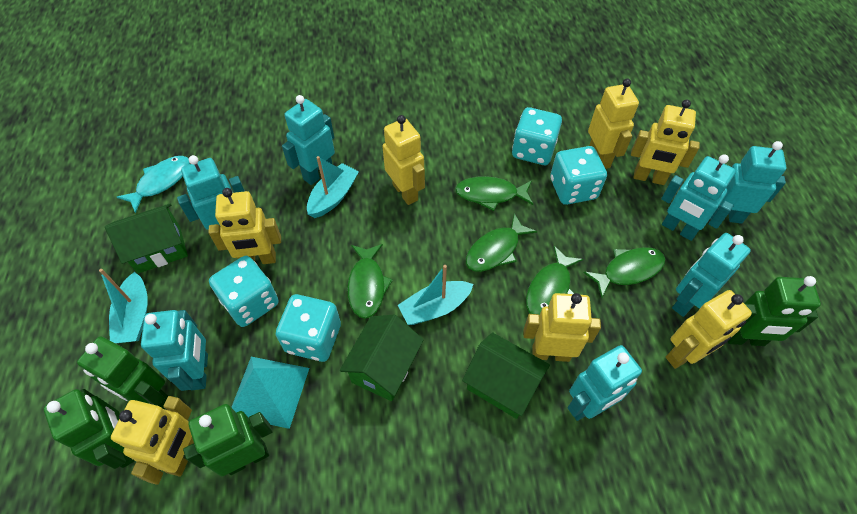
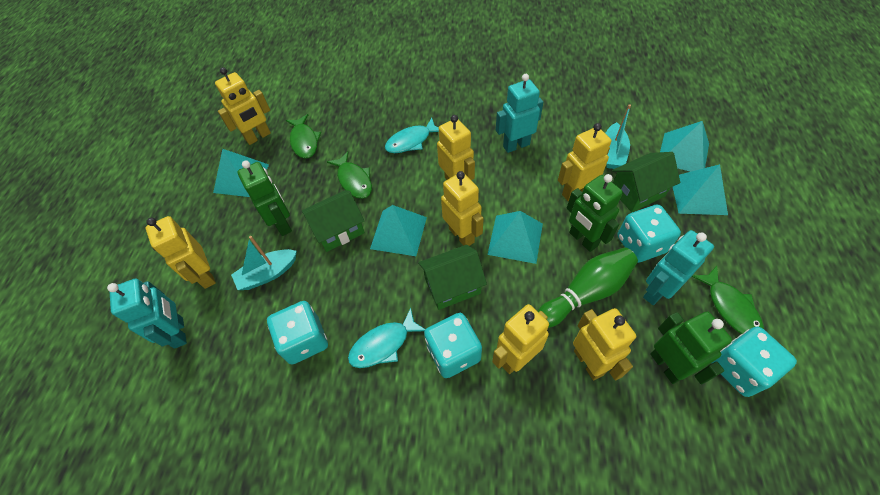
green bowling pin: 0 -> 1
green fish: 5 -> 3
green robot: 4 -> 3
turquoise boat: 3 -> 2
turquoise fish: 1 -> 2
turquoise pyramid: 1 -> 5
turquoise robot: 7 -> 3

